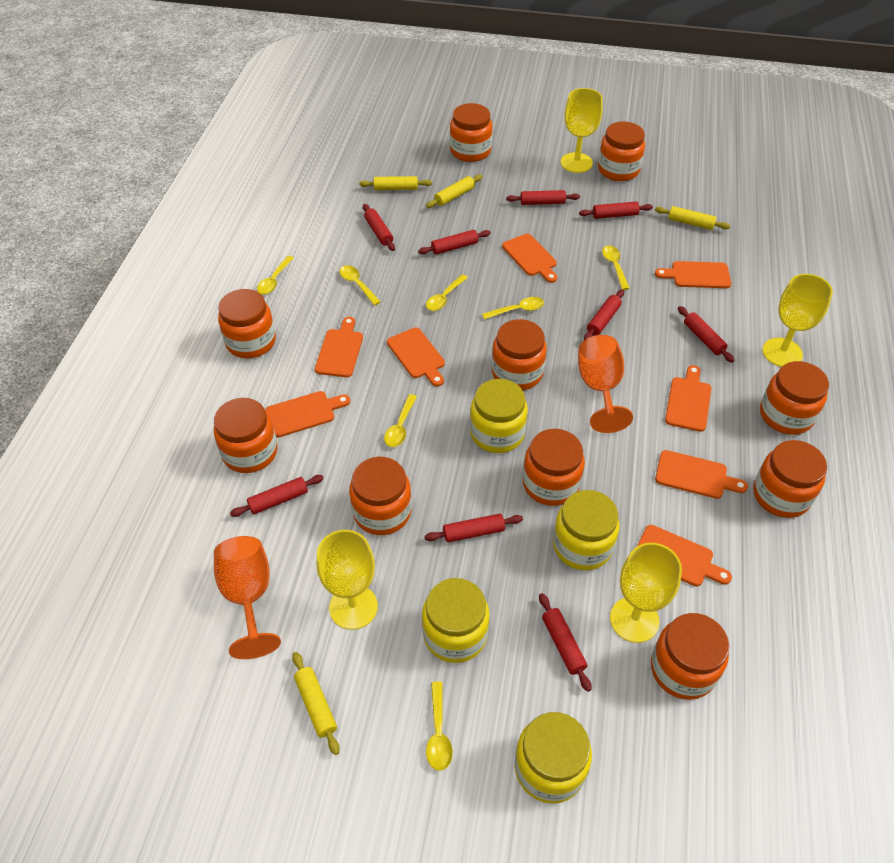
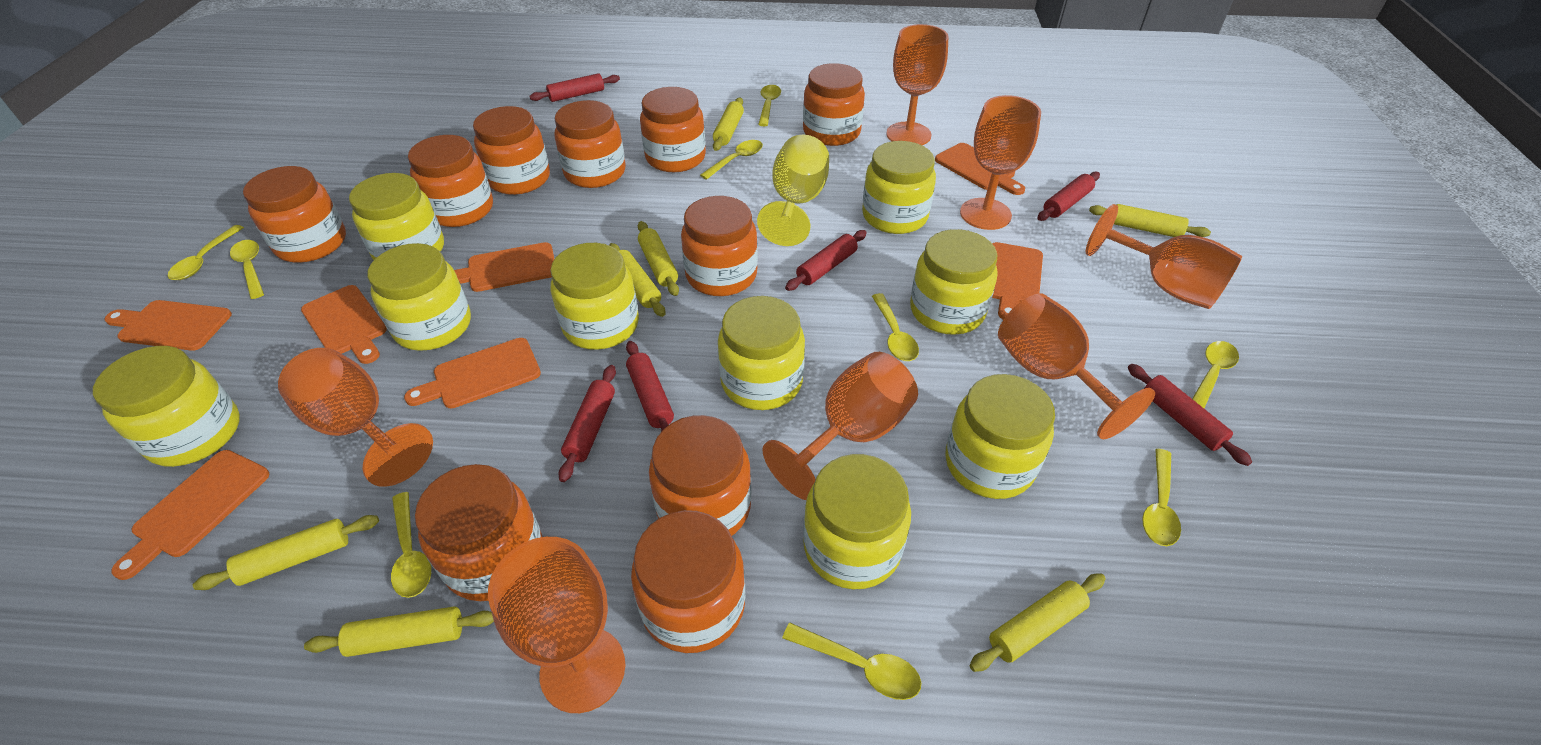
orange cutting board: 8 -> 7
orange goblet: 2 -> 7
red rolling pin: 9 -> 6
yellow goblet: 4 -> 1
yellow jar: 4 -> 9
yellow rolling pin: 4 -> 7
yellow spoon: 7 -> 9

